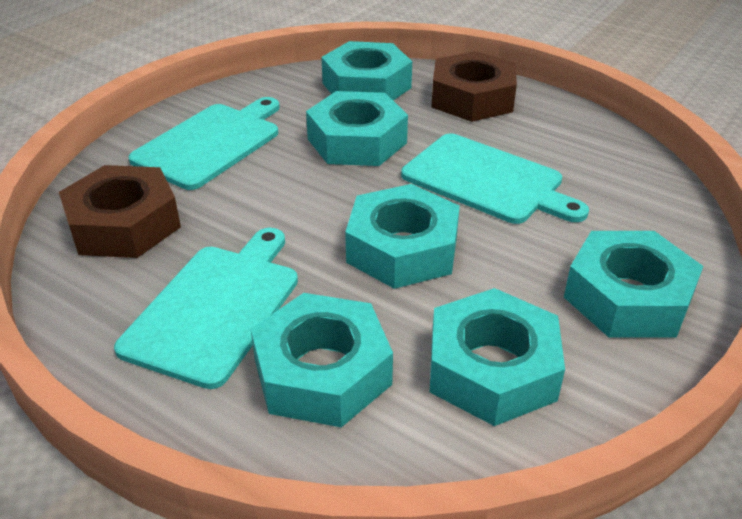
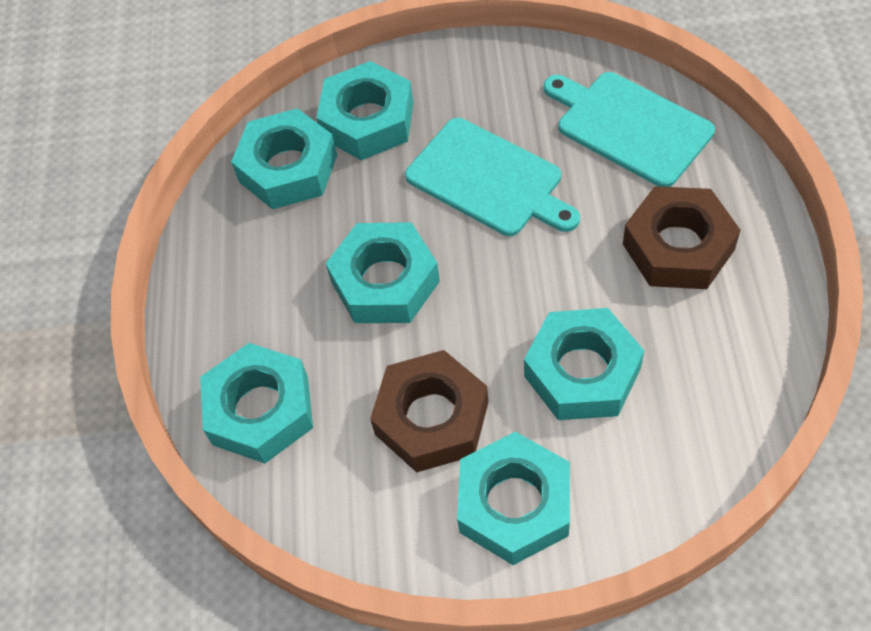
turquoise cutting board: 3 -> 2

